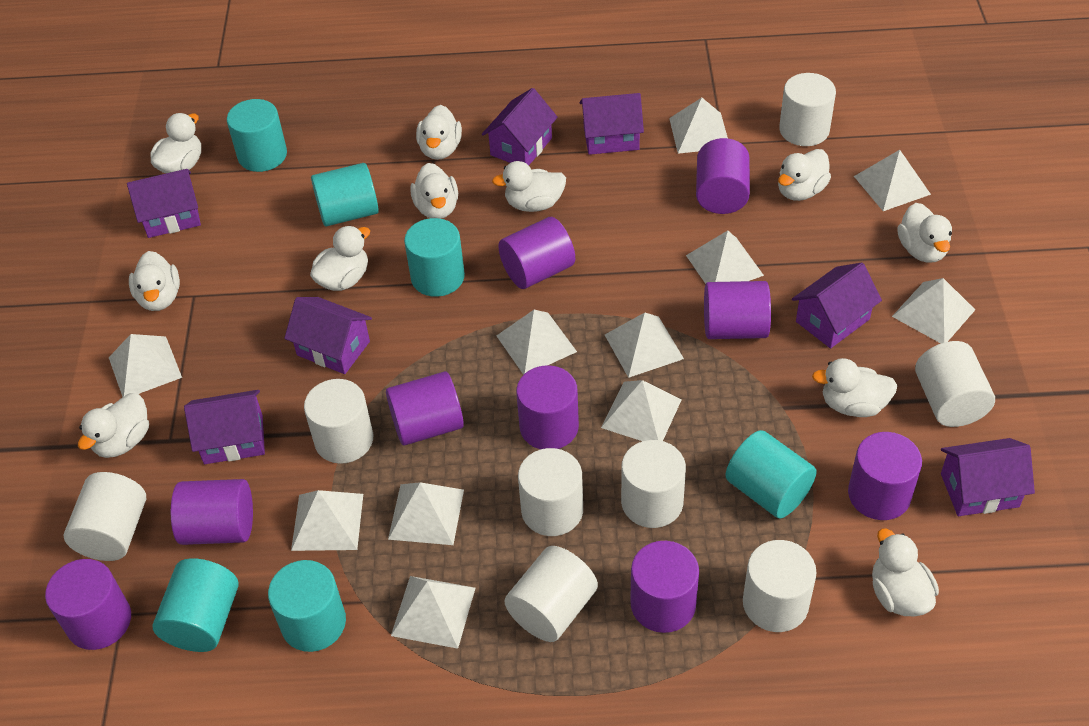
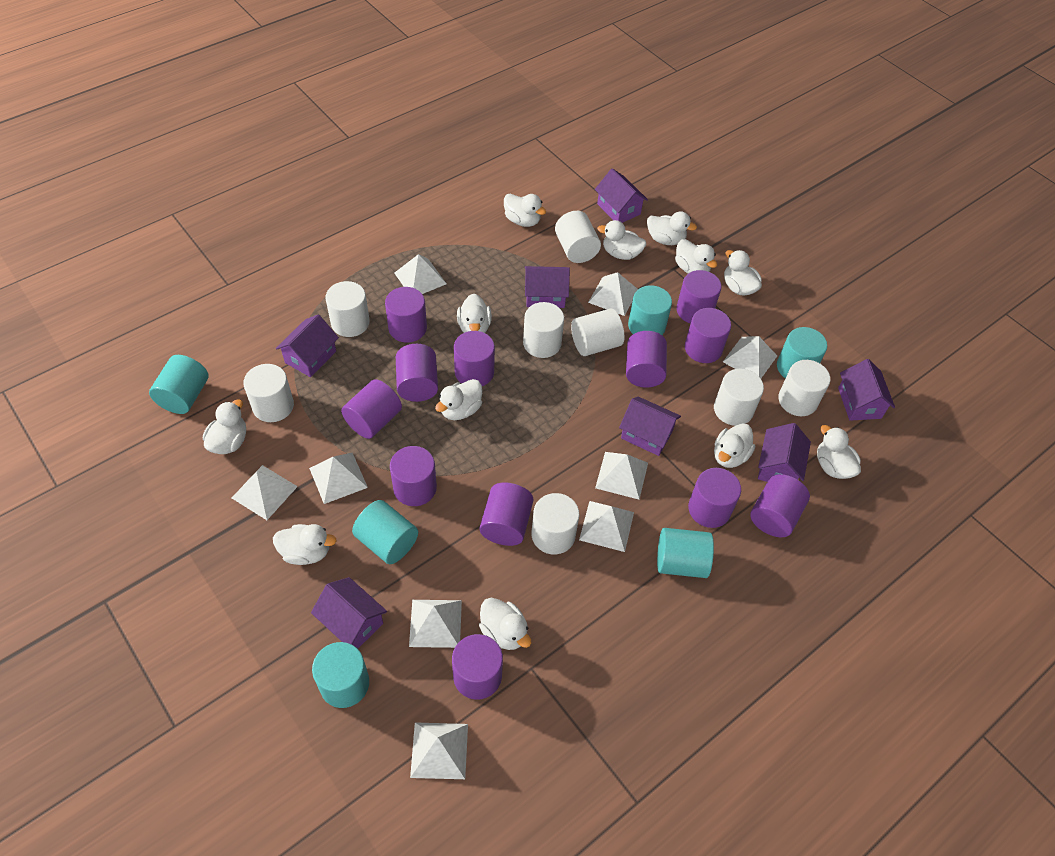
purple cylinder: 9 -> 12
white duck: 11 -> 12
white pyramid: 11 -> 9

